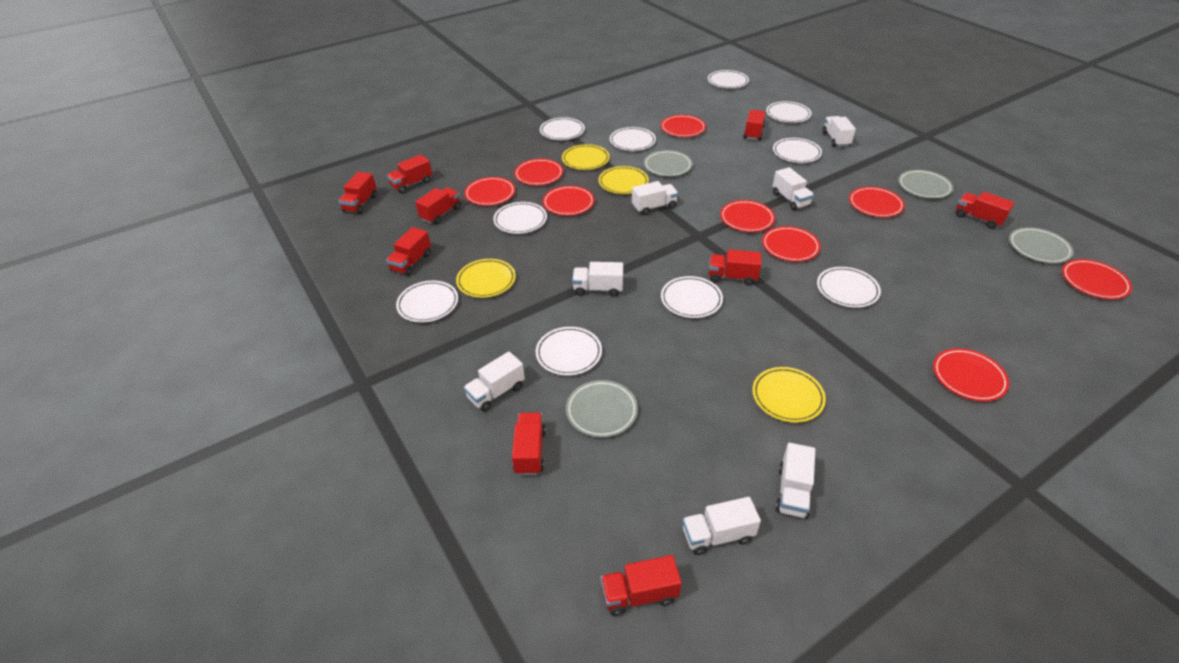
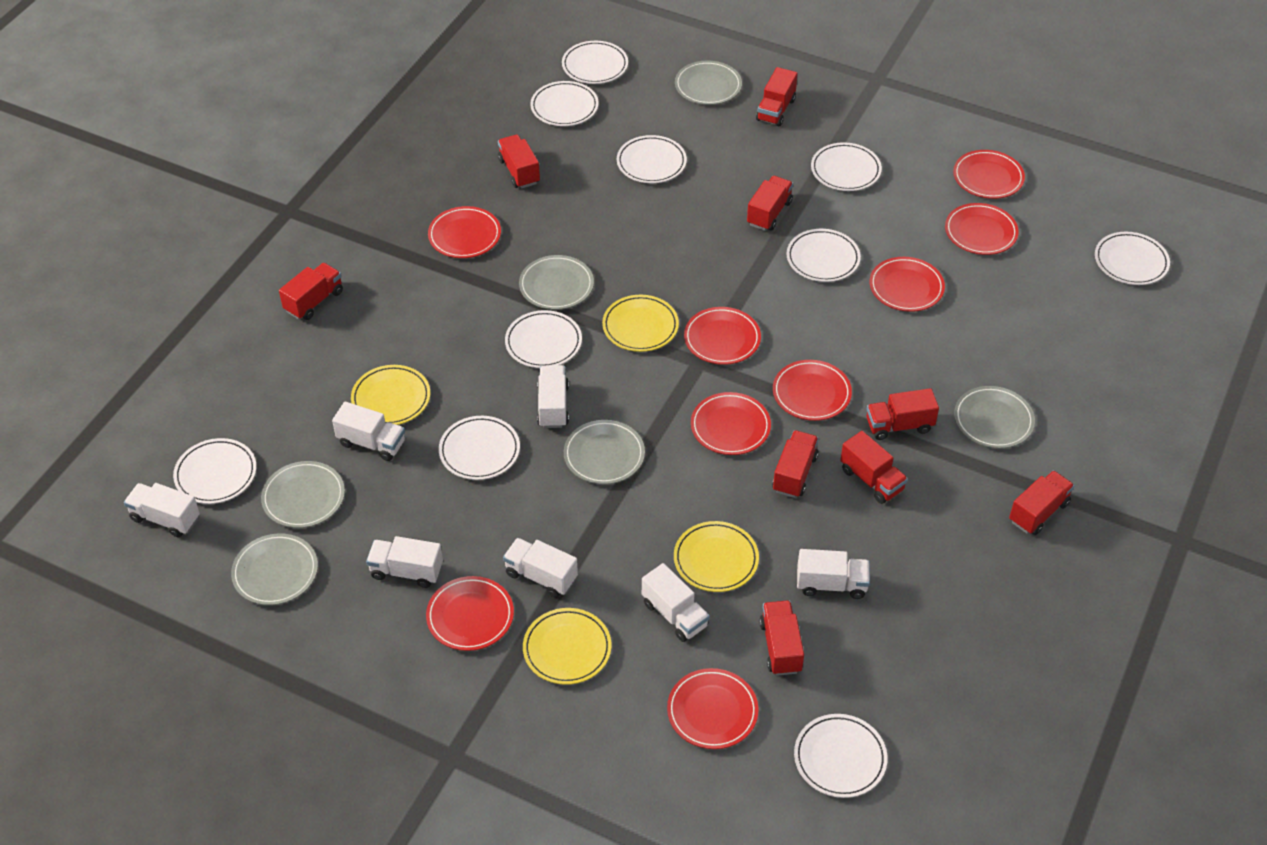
grey plate: 4 -> 6

